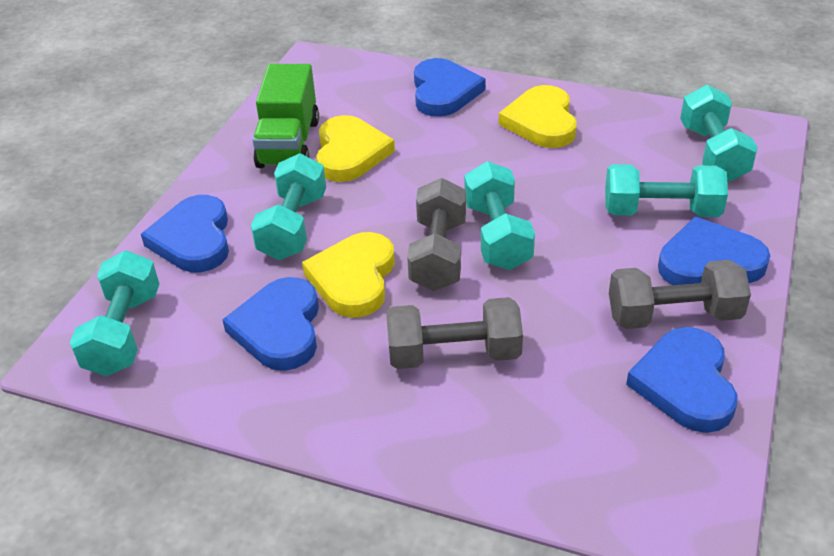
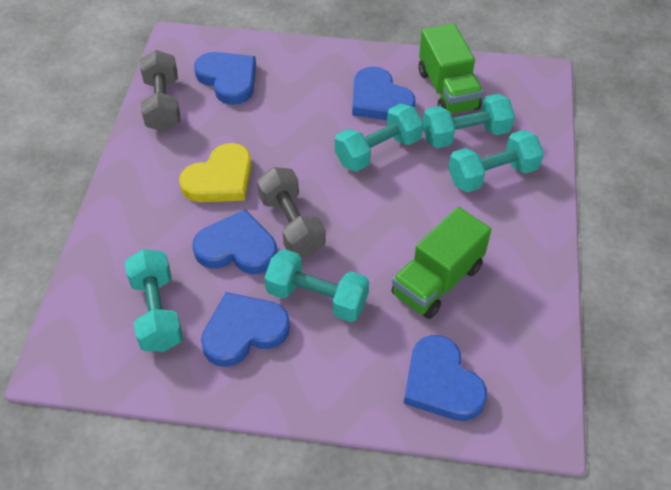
green truck: 1 -> 2
grey dumbbell: 3 -> 2
yellow heart: 3 -> 1

